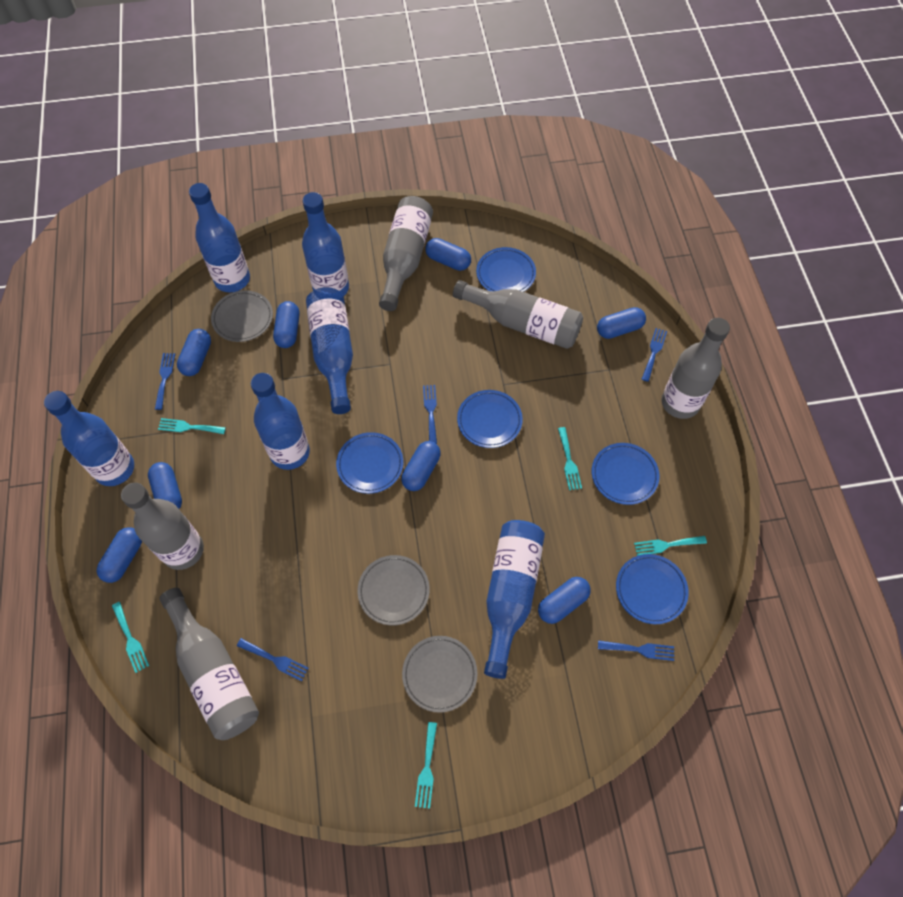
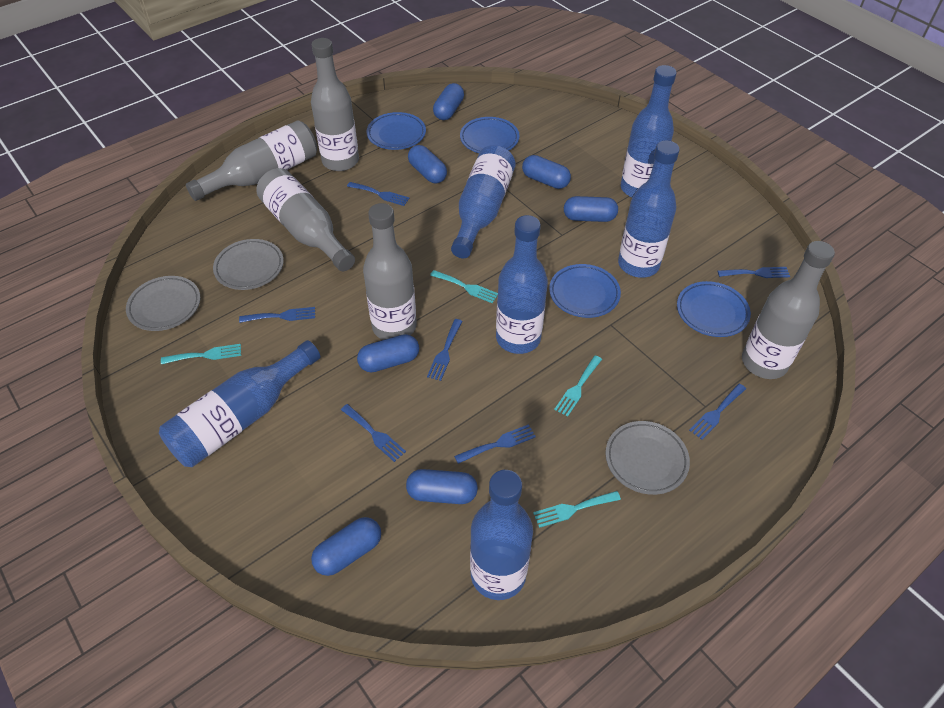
blue capsule: 8 -> 7
blue fork: 5 -> 7
blue plate: 5 -> 4
turquoise fork: 5 -> 4

